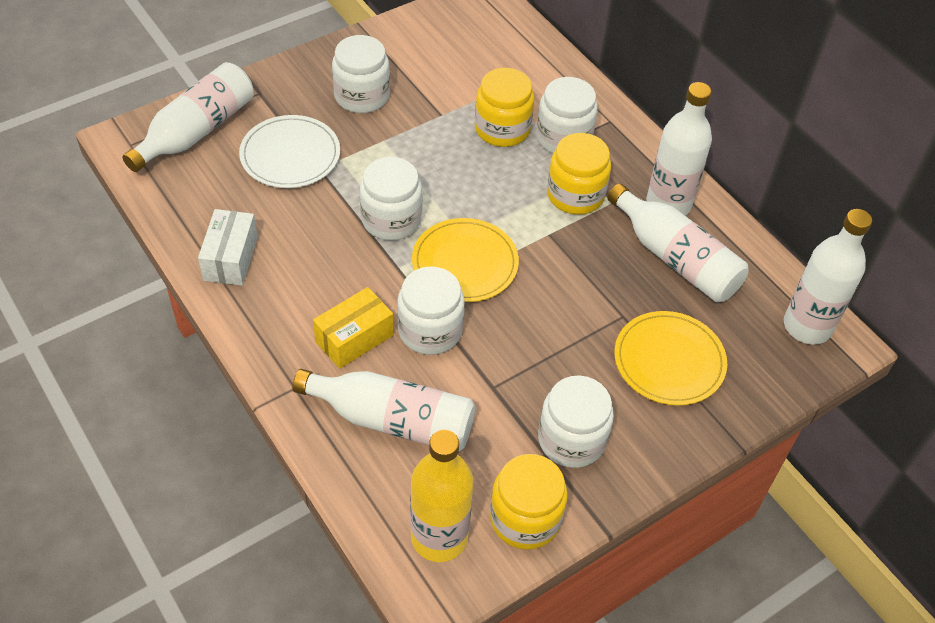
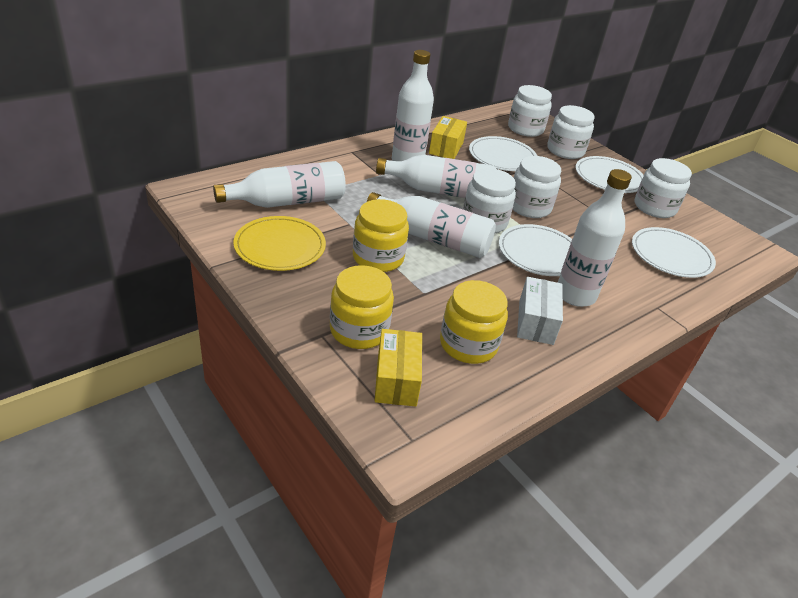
white plate: 1 -> 4
yellow bottle: 1 -> 0
yellow box: 1 -> 2
yellow plate: 2 -> 1

